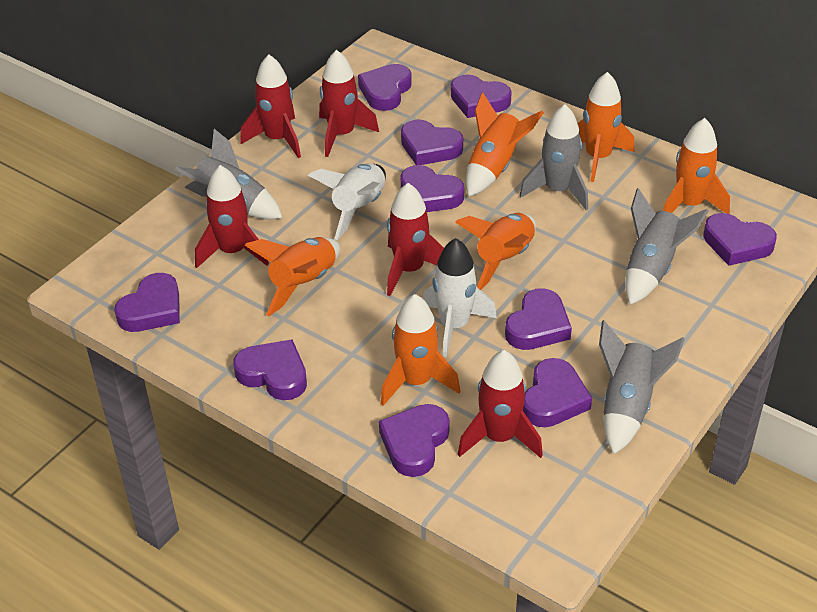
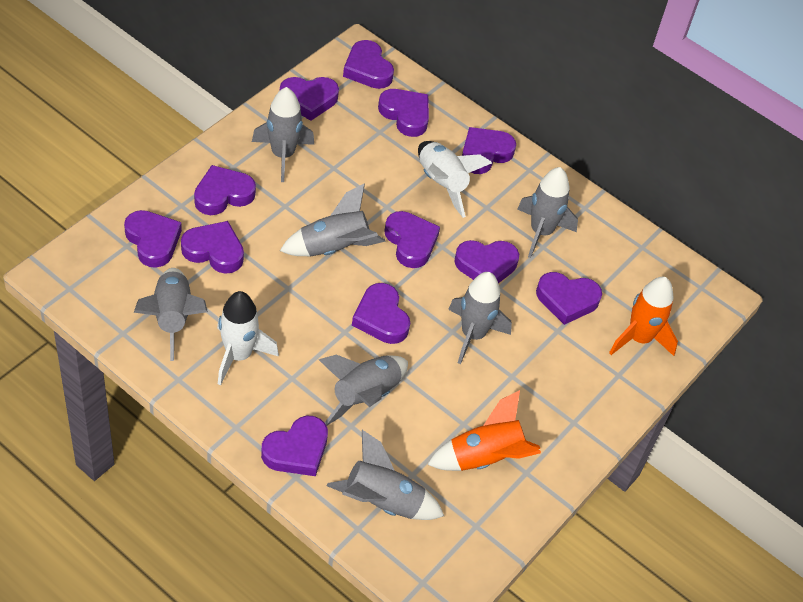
grey rocket: 4 -> 7
orange rocket: 6 -> 2
purple heart: 10 -> 12
red rocket: 5 -> 0

